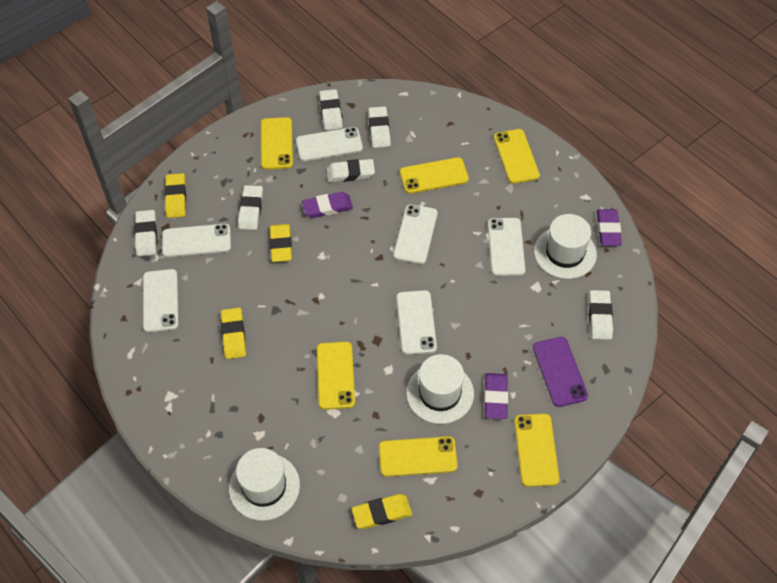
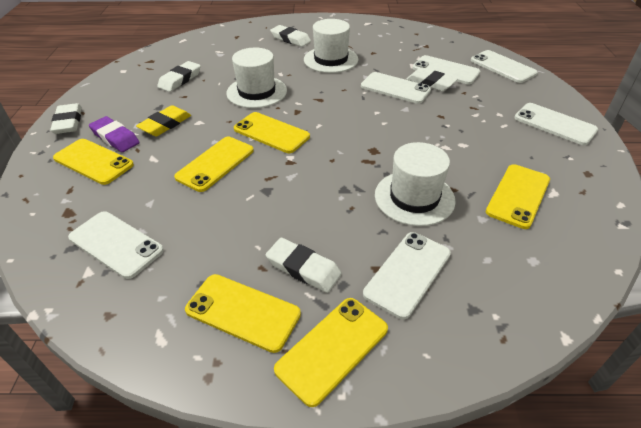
purple eraser: 3 -> 1
purple phone: 1 -> 0
white eraser: 6 -> 5
yellow eraser: 4 -> 1

